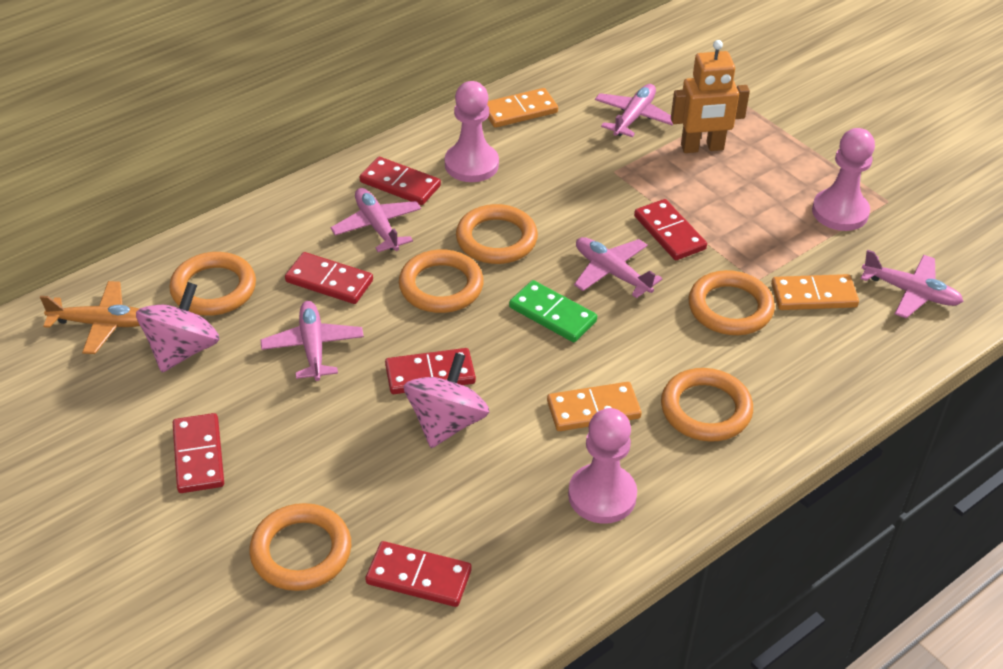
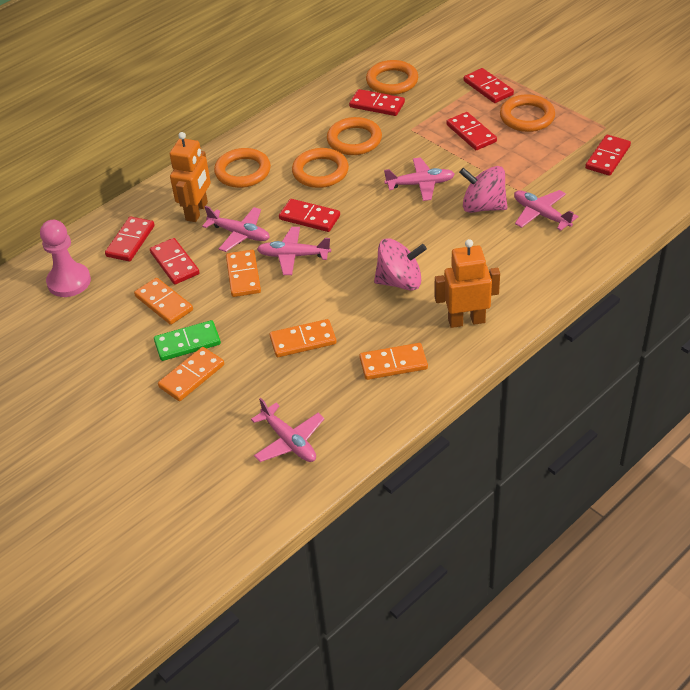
orange domino: 3 -> 5
orange plane: 1 -> 0
orange ring: 6 -> 5
orange robot: 1 -> 2
pink pawn: 3 -> 1
red domino: 6 -> 7

